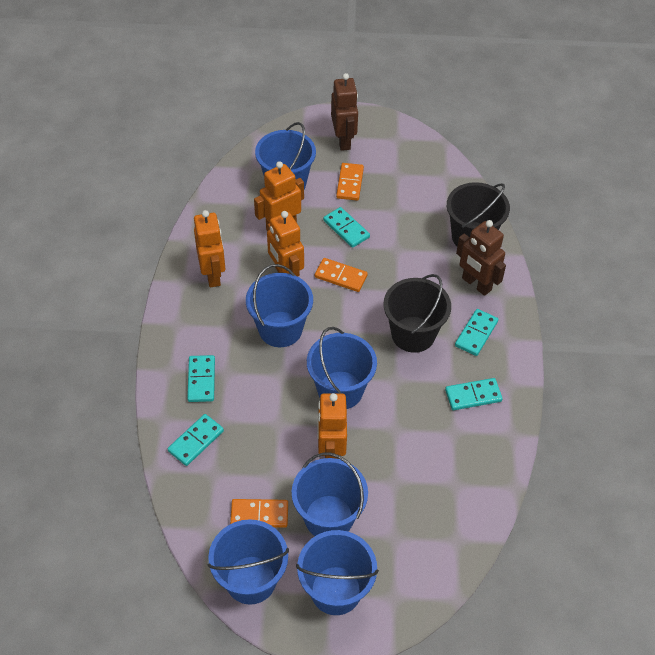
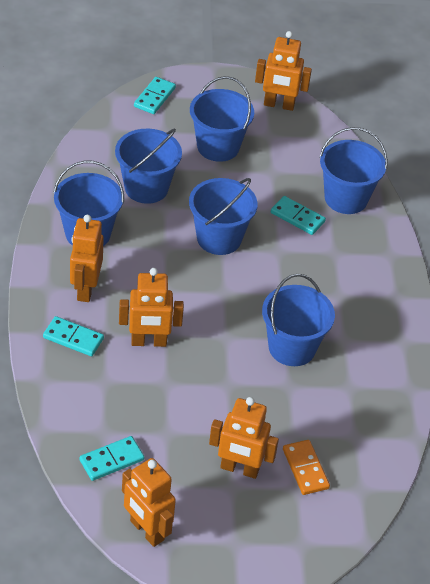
black bucket: 2 -> 0
brown robot: 2 -> 0
orange domino: 3 -> 1
orange robot: 4 -> 5
turquoise domino: 5 -> 4

